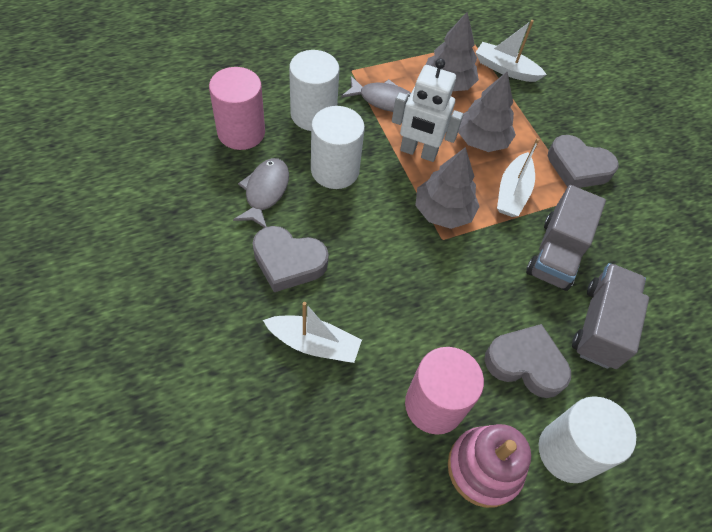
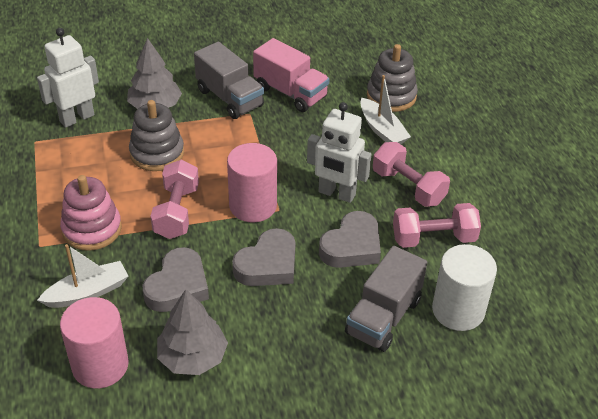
grey fish: 2 -> 0
grey stacking toy: 0 -> 2
grey tree: 3 -> 2
pink dumbbell: 0 -> 3
pink truck: 0 -> 1
white boat: 3 -> 2
white cylinder: 3 -> 1
white robot: 1 -> 2

